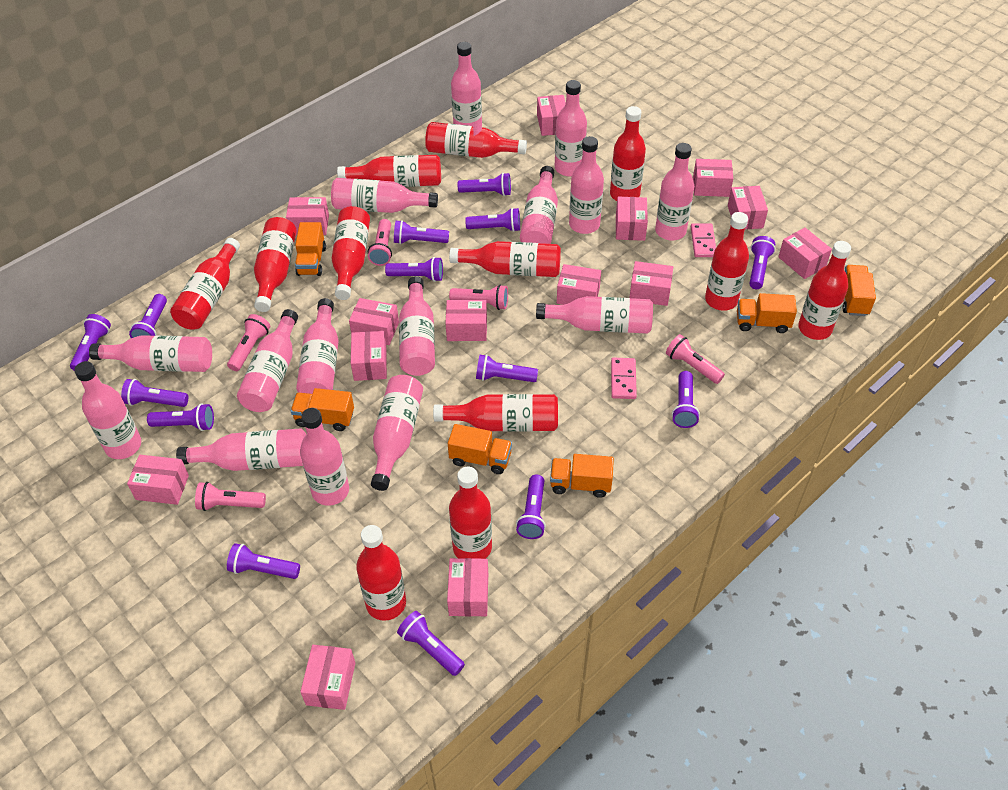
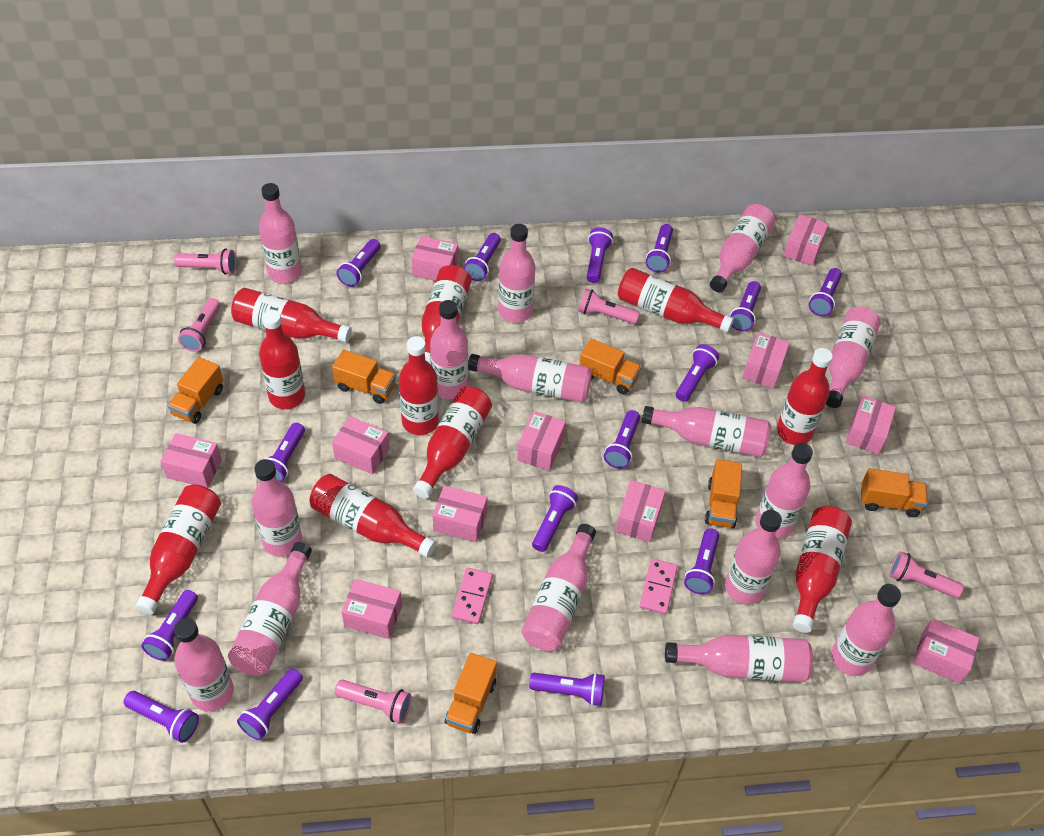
pink box: 14 -> 11
purple flashlight: 14 -> 15
red bottle: 12 -> 10

